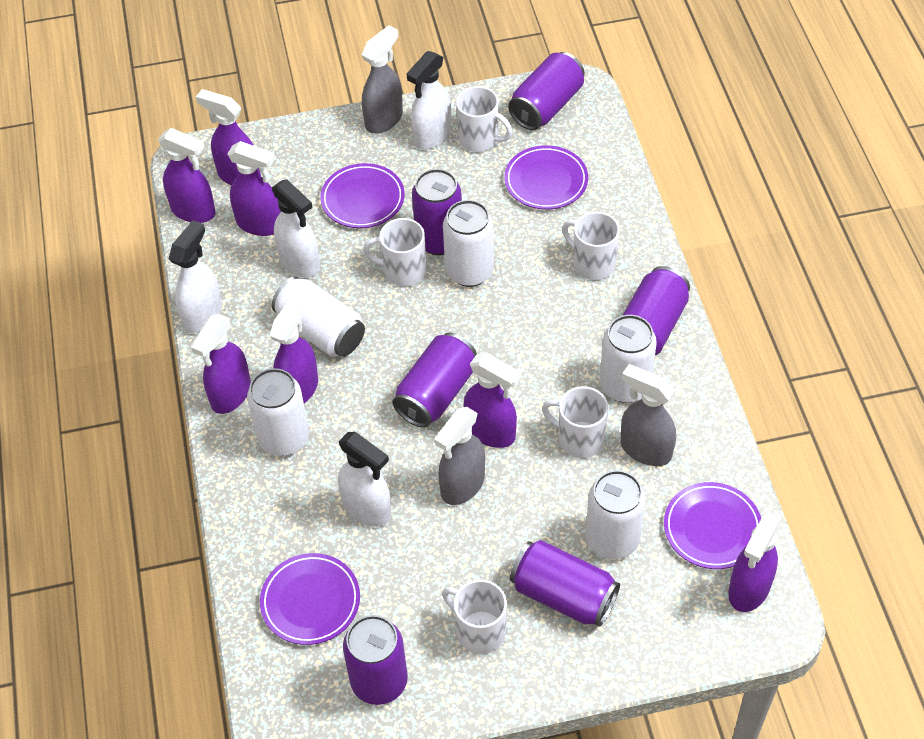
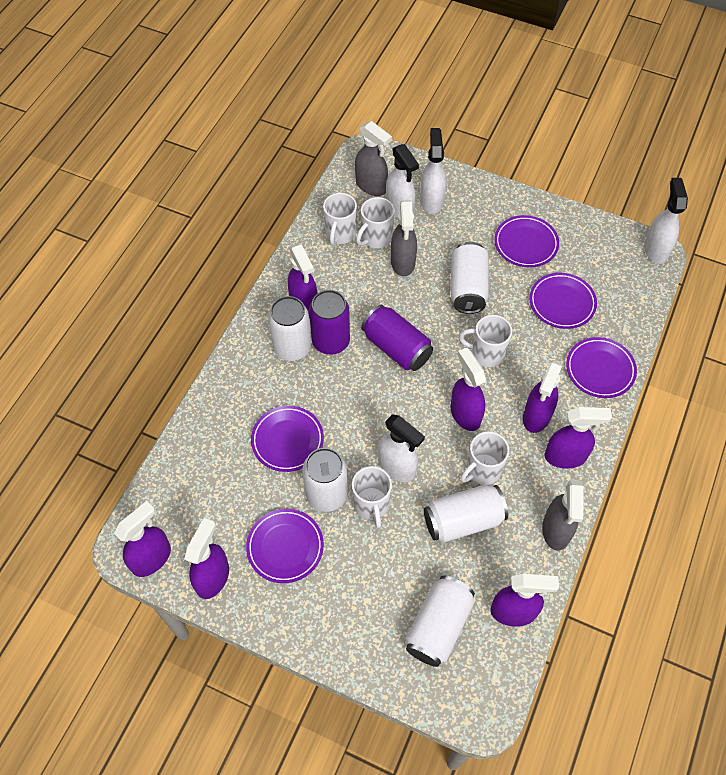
purple can: 6 -> 2
purple plate: 4 -> 5

